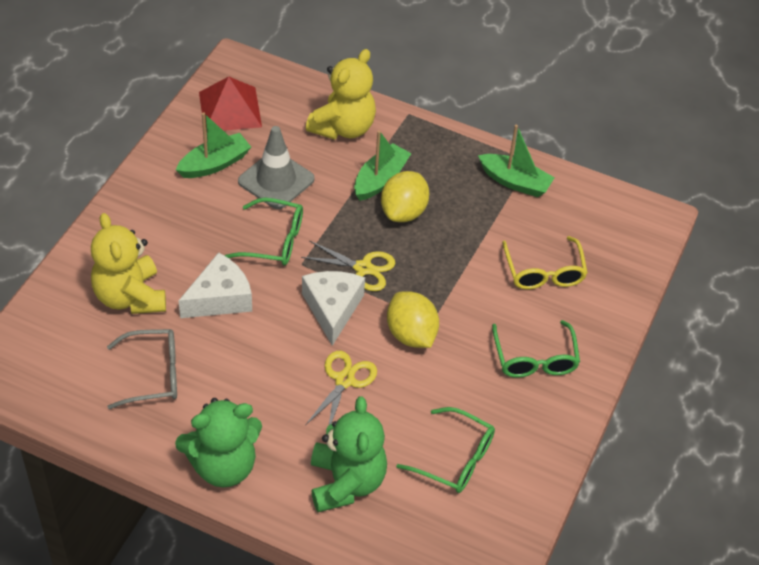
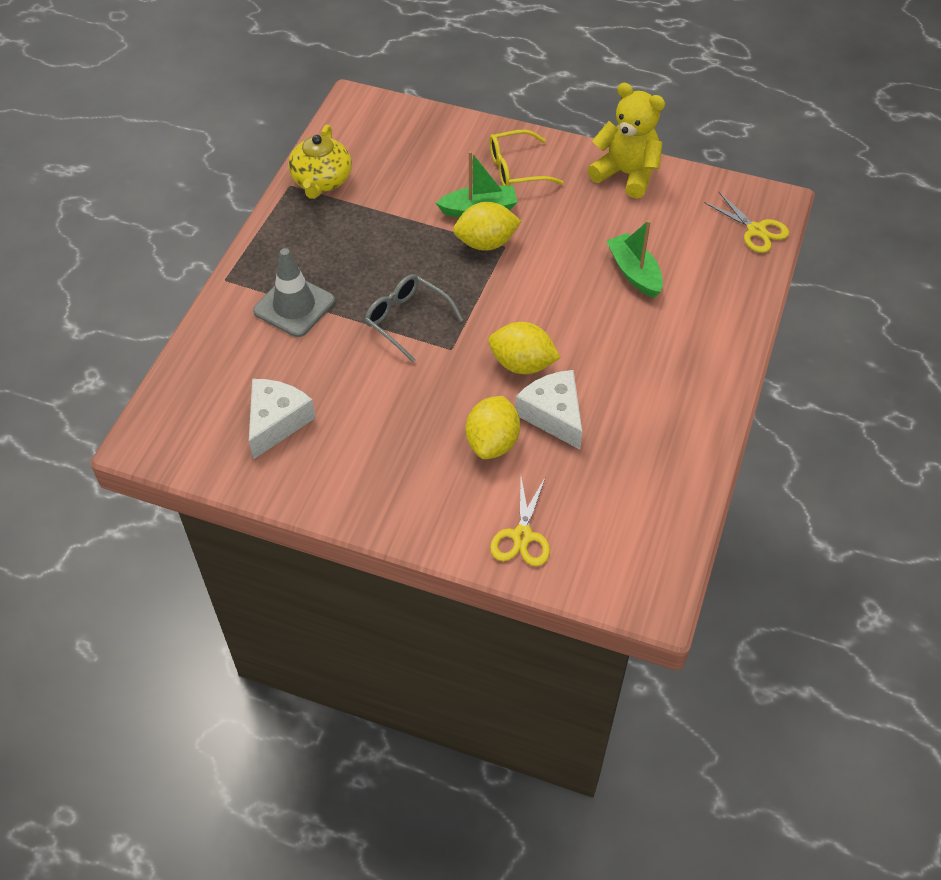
green boat: 3 -> 2
green glasses: 3 -> 0
green teddy bear: 2 -> 0
red pyramid: 1 -> 0
yellow lemon: 2 -> 3
yellow teapot: 0 -> 1
yellow teddy bear: 2 -> 1

